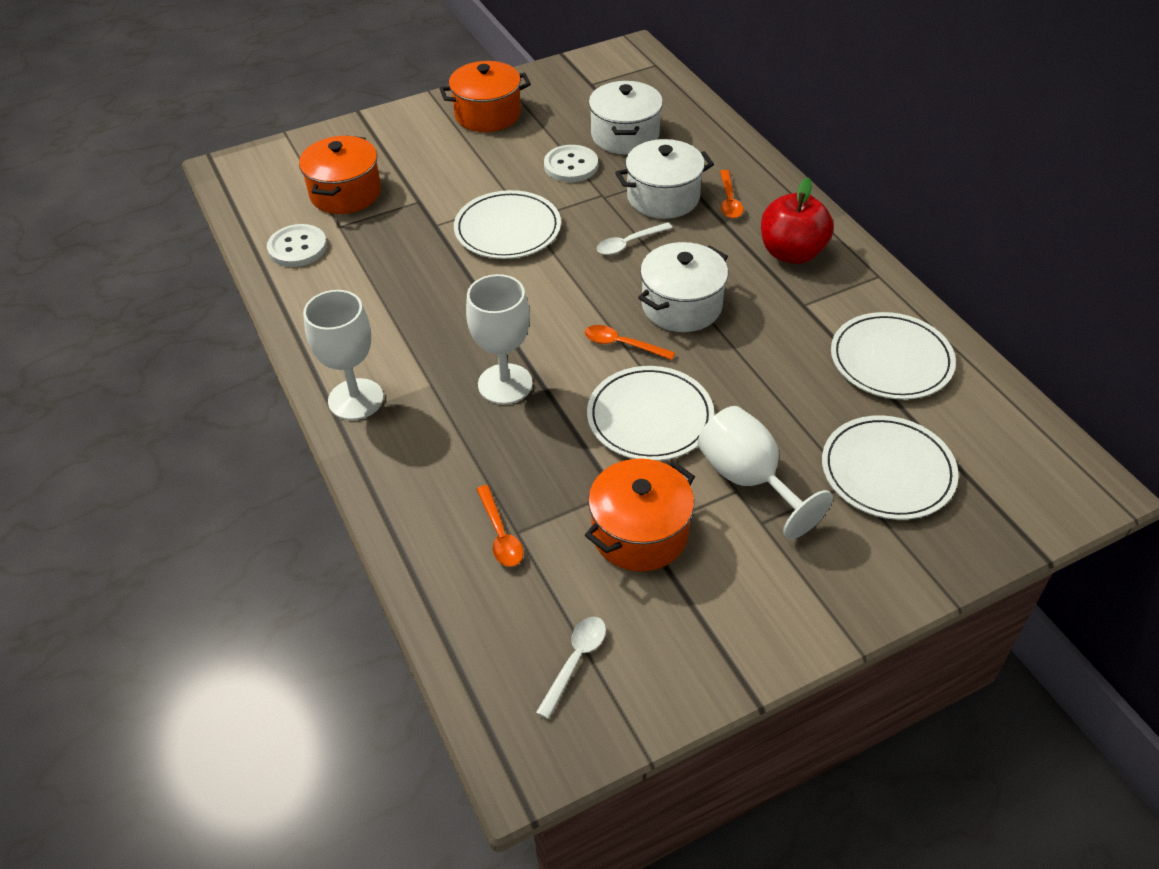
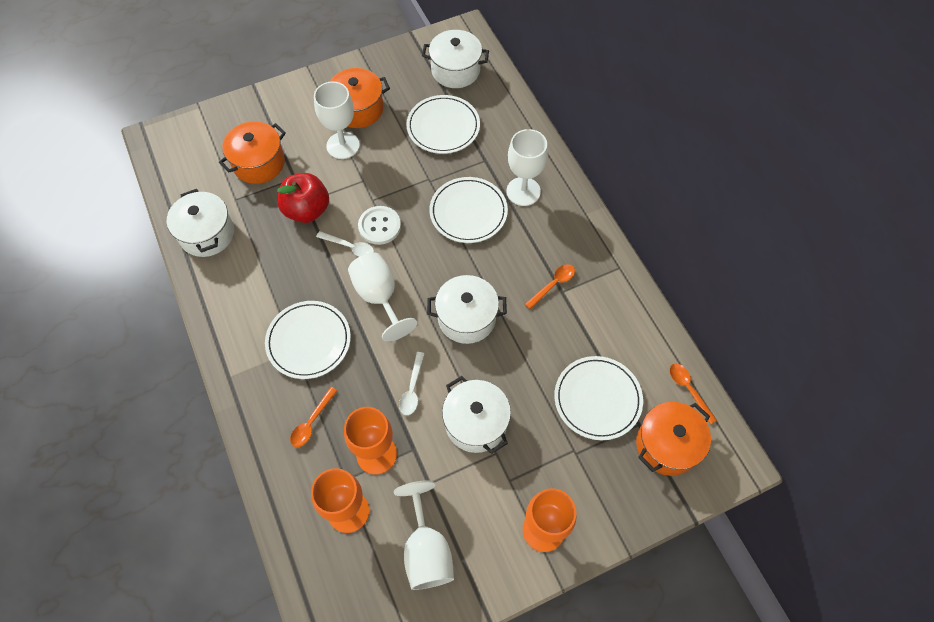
orange goblet: 0 -> 3
white button: 2 -> 1
white goblet: 3 -> 4
white pot: 3 -> 4

